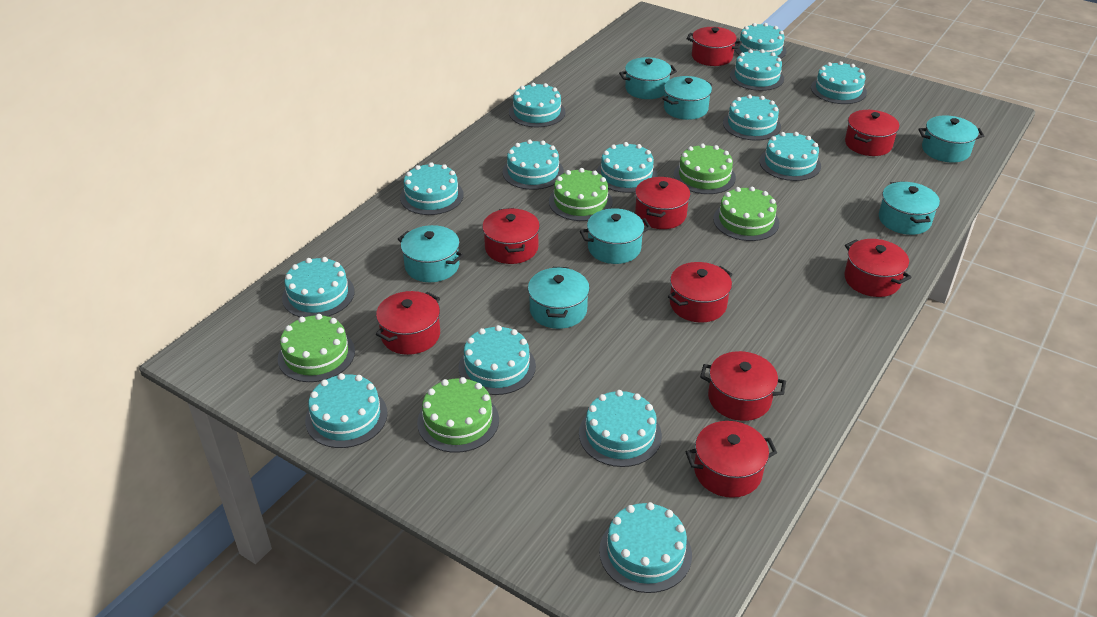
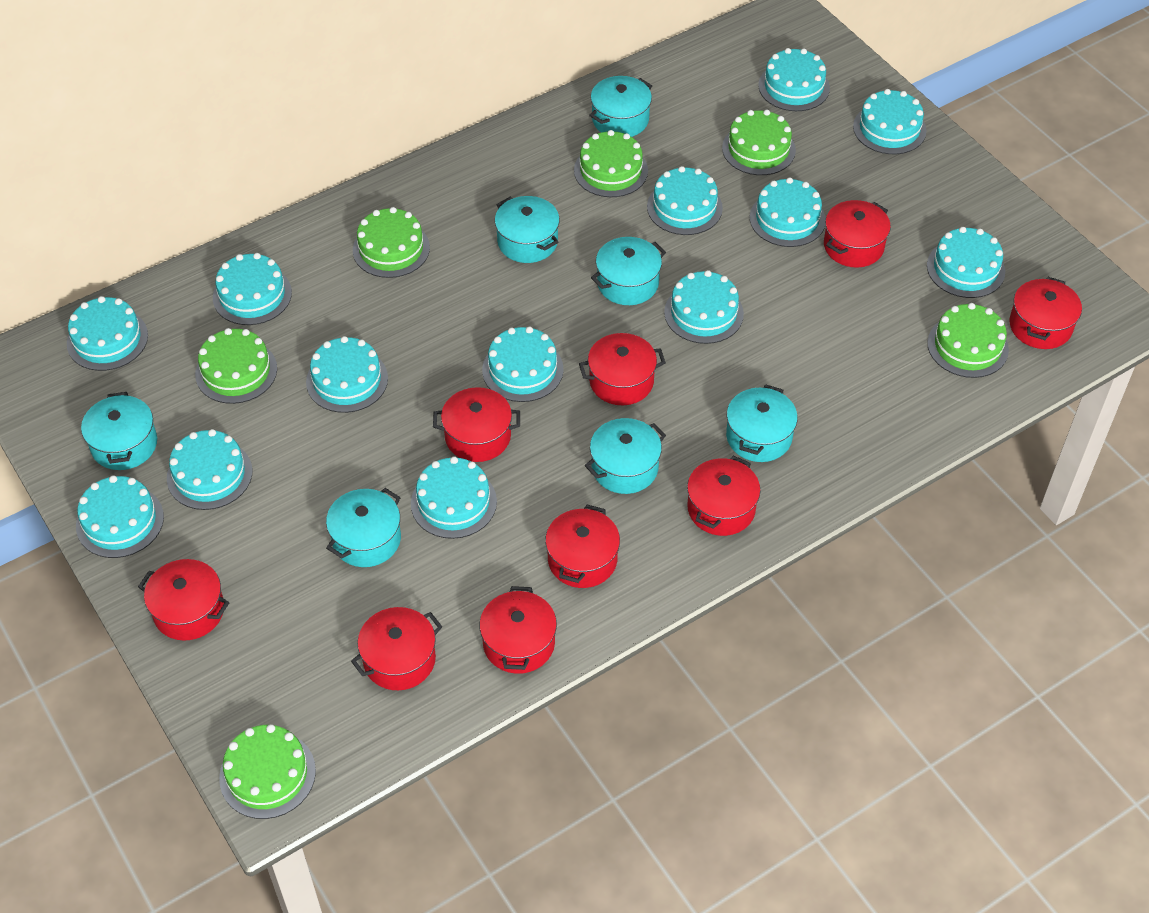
green cake: 5 -> 6
turquoise cake: 14 -> 13

